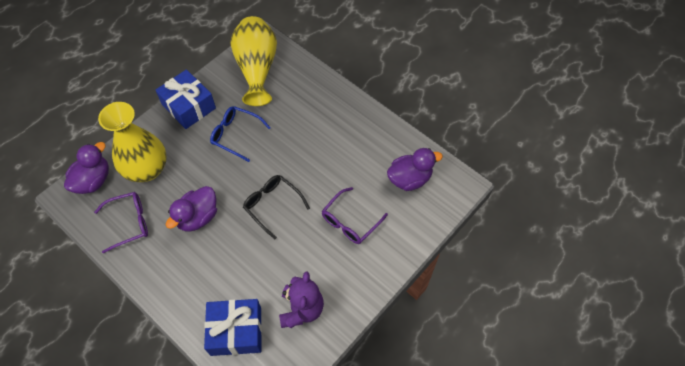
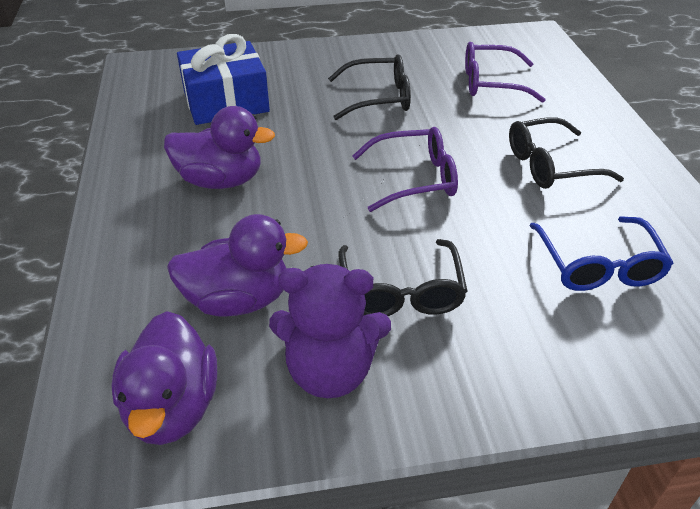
black glasses: 1 -> 3
blue gift: 2 -> 1
yellow vase: 2 -> 0

